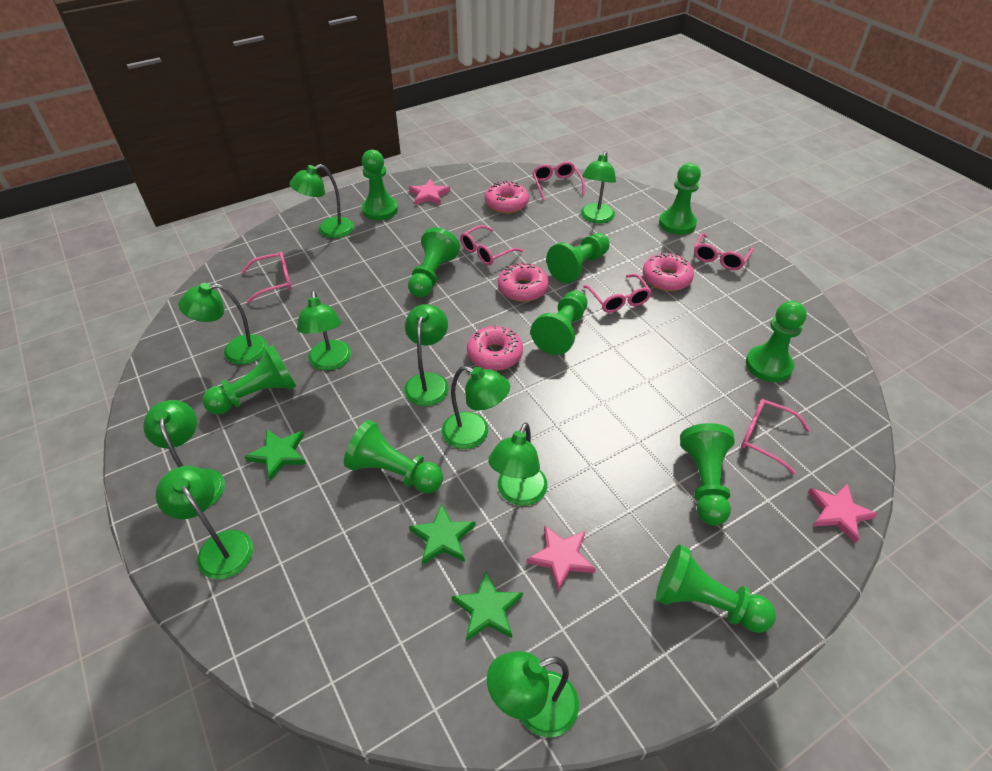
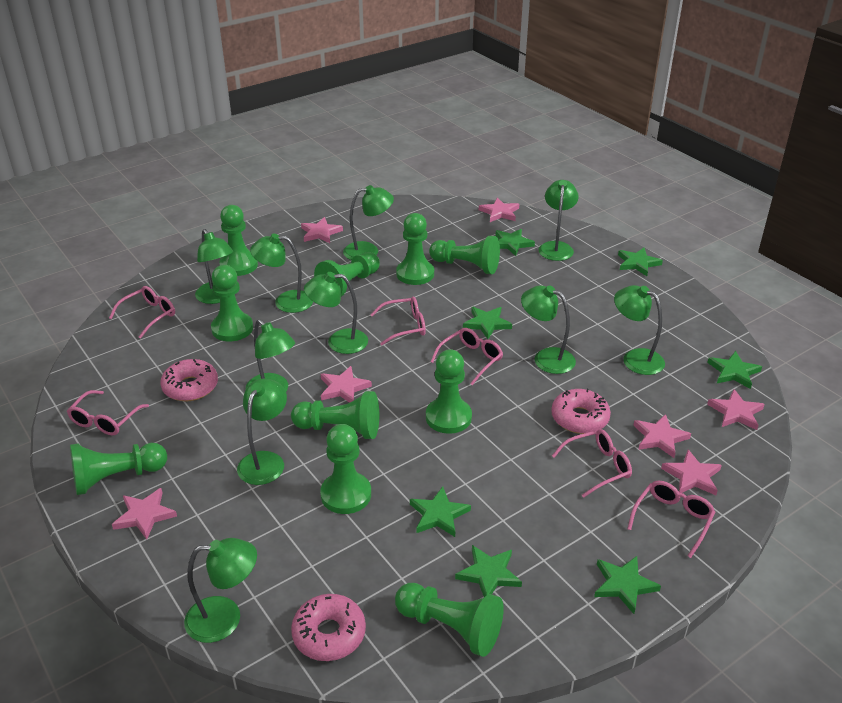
green star: 3 -> 7
pink donut: 4 -> 3
pink star: 3 -> 7

